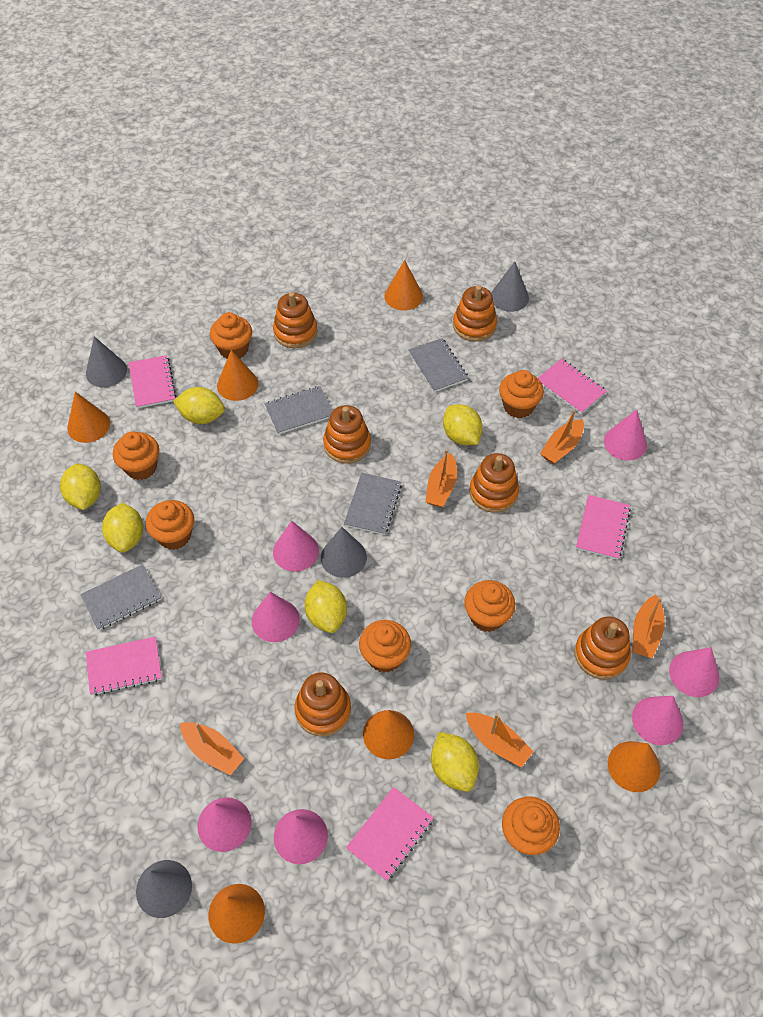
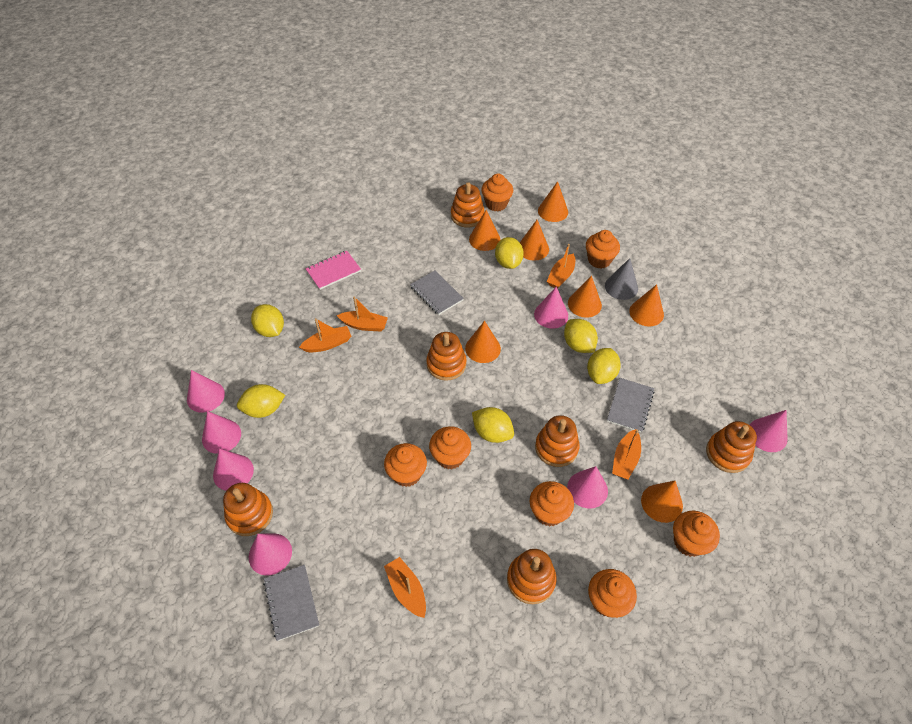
grey cone: 4 -> 1
grey notebook: 4 -> 3
orange cone: 6 -> 7
pink notebook: 5 -> 1

